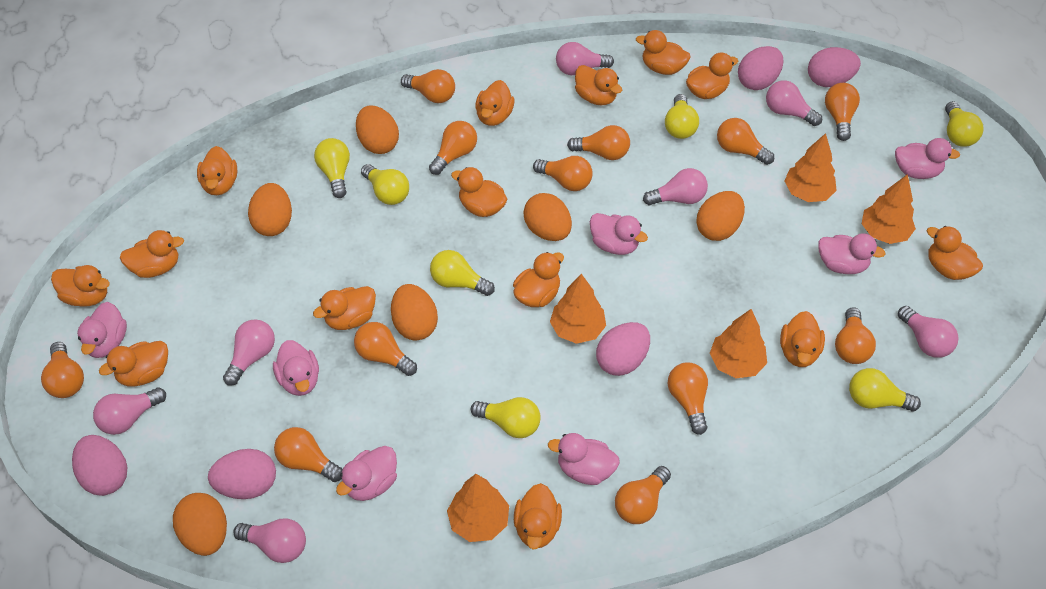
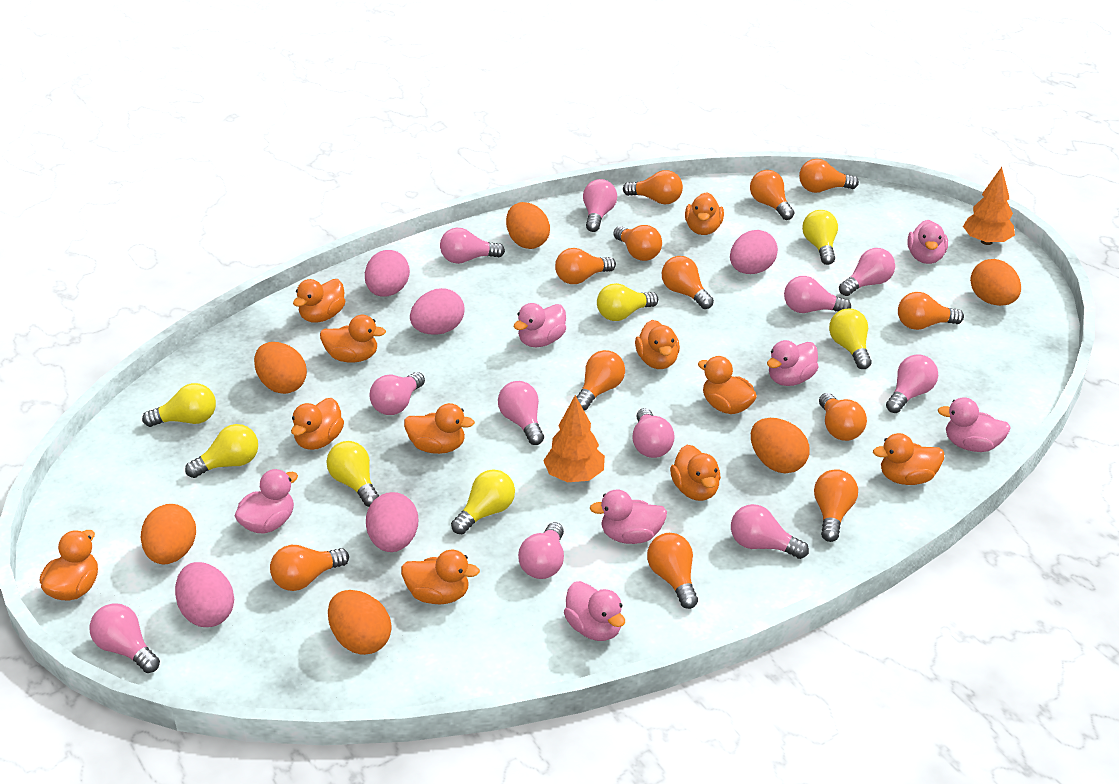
orange duck: 14 -> 11
orange tree: 5 -> 2
pink light bulb: 7 -> 11

